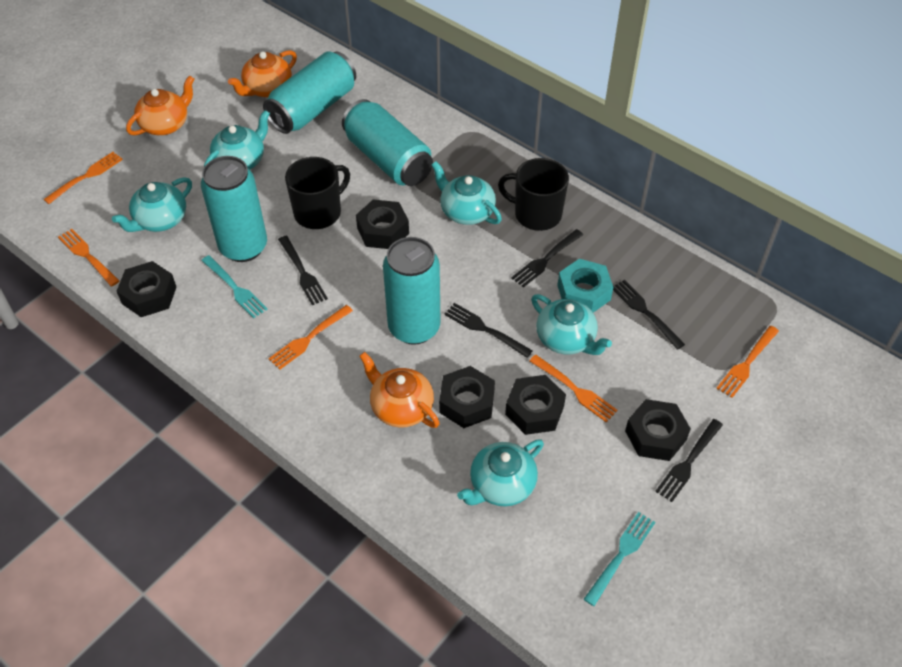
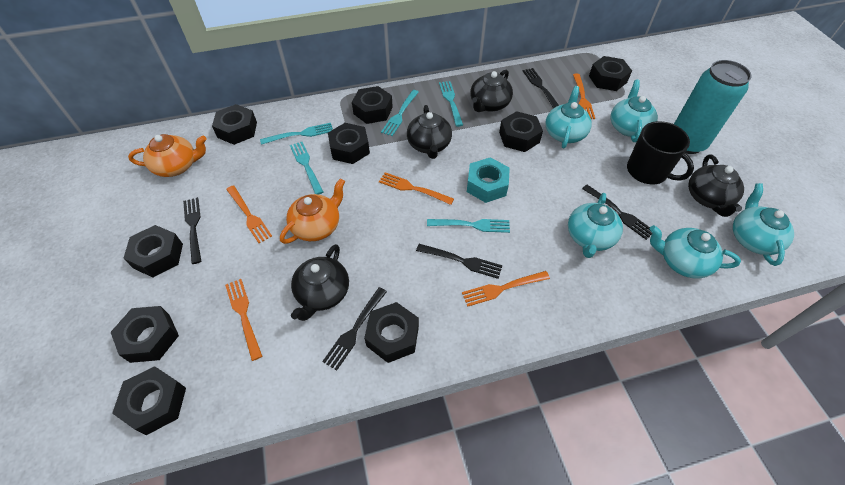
black mug: 2 -> 1
black nut: 5 -> 9
black teapot: 0 -> 4
orange teapot: 3 -> 2
turquoise can: 4 -> 1
turquoise fork: 2 -> 5

